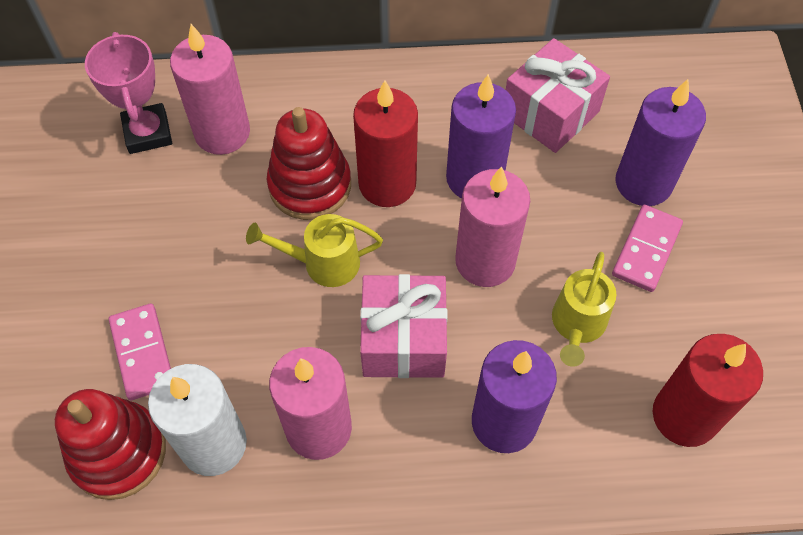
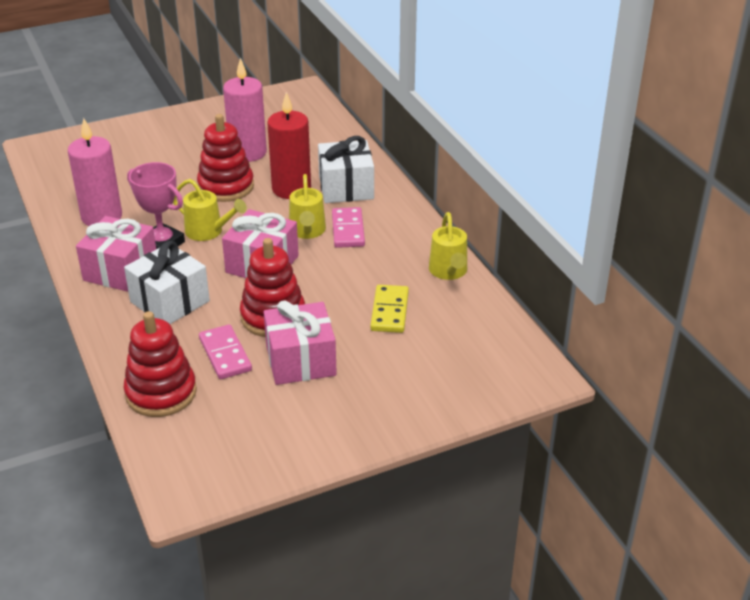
pink candle: 3 -> 2
pink gift: 2 -> 3
purple candle: 3 -> 0
red candle: 2 -> 1
red stacking toy: 2 -> 3
white candle: 1 -> 0
white gift: 0 -> 2
yellow domino: 0 -> 1
yellow watering can: 2 -> 3

